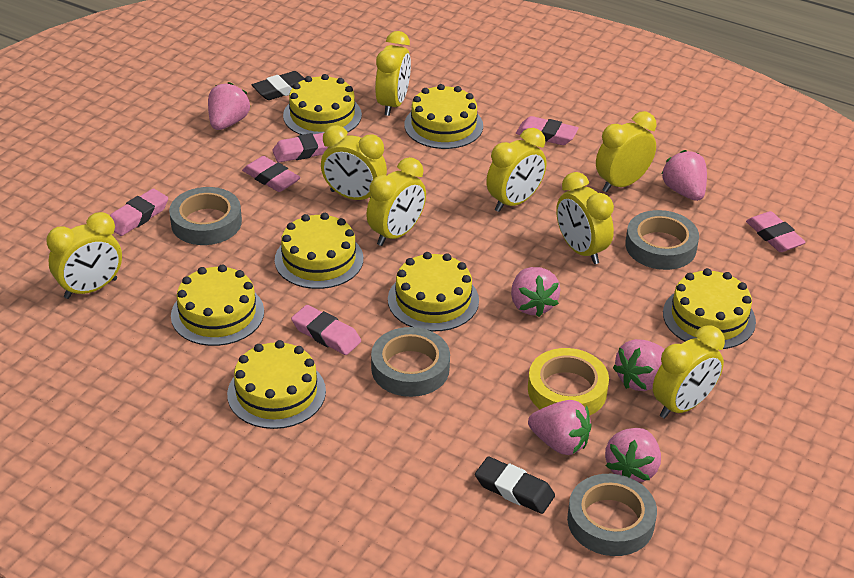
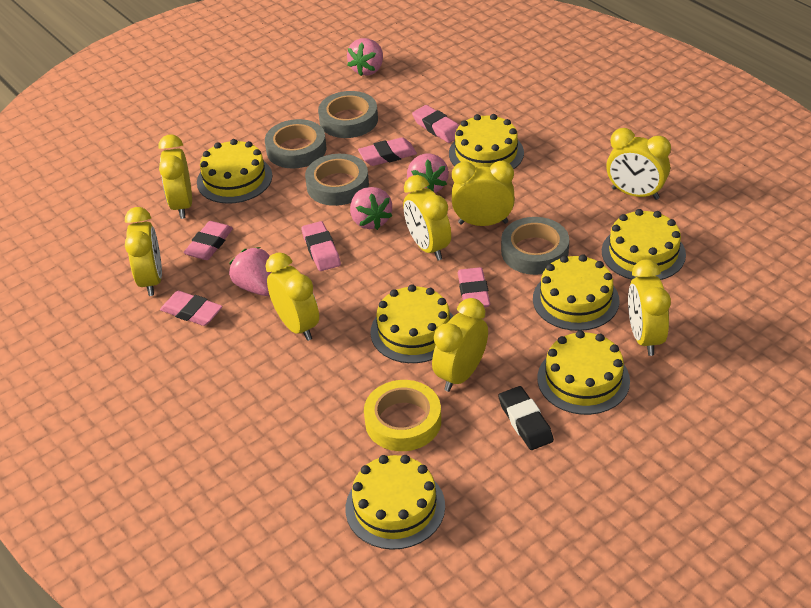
black eraser: 2 -> 1
pink strawberry: 6 -> 4

